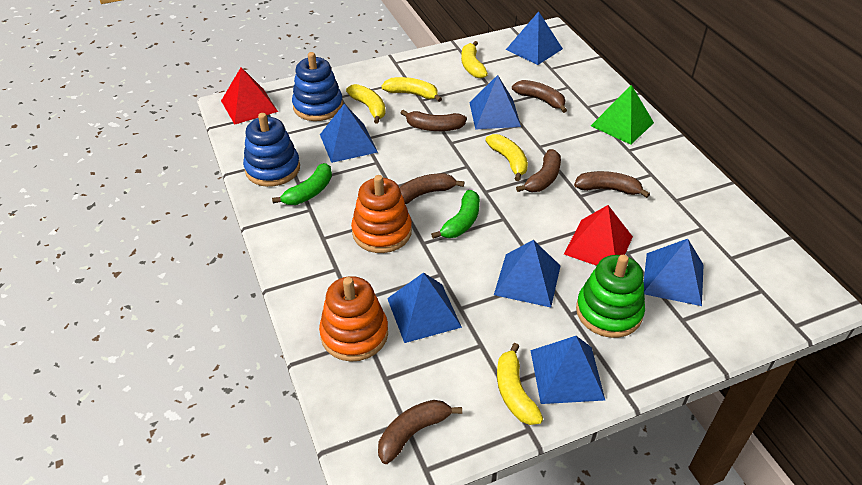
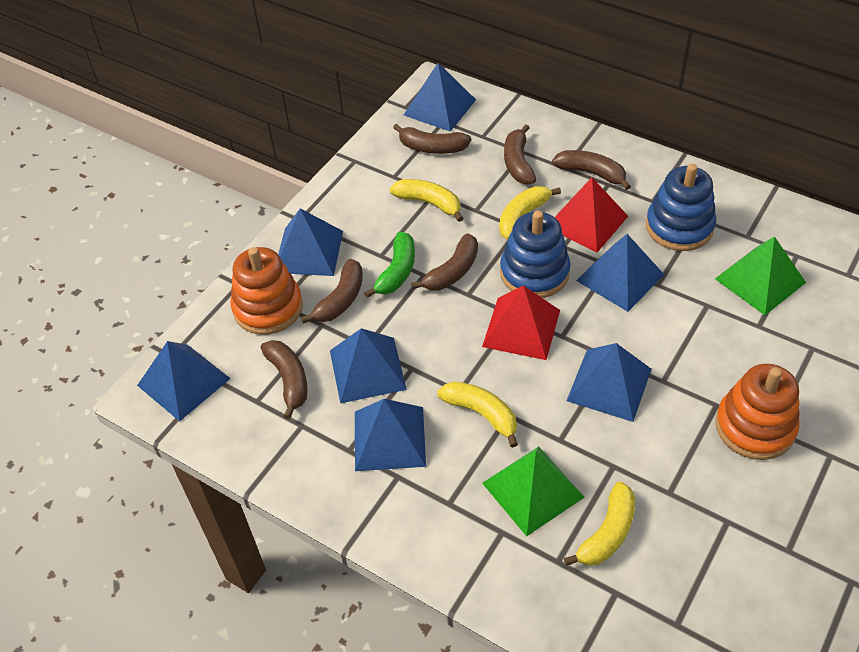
green banana: 2 -> 1
green pyramid: 1 -> 2
green stacking toy: 1 -> 0
yellow banana: 5 -> 4

